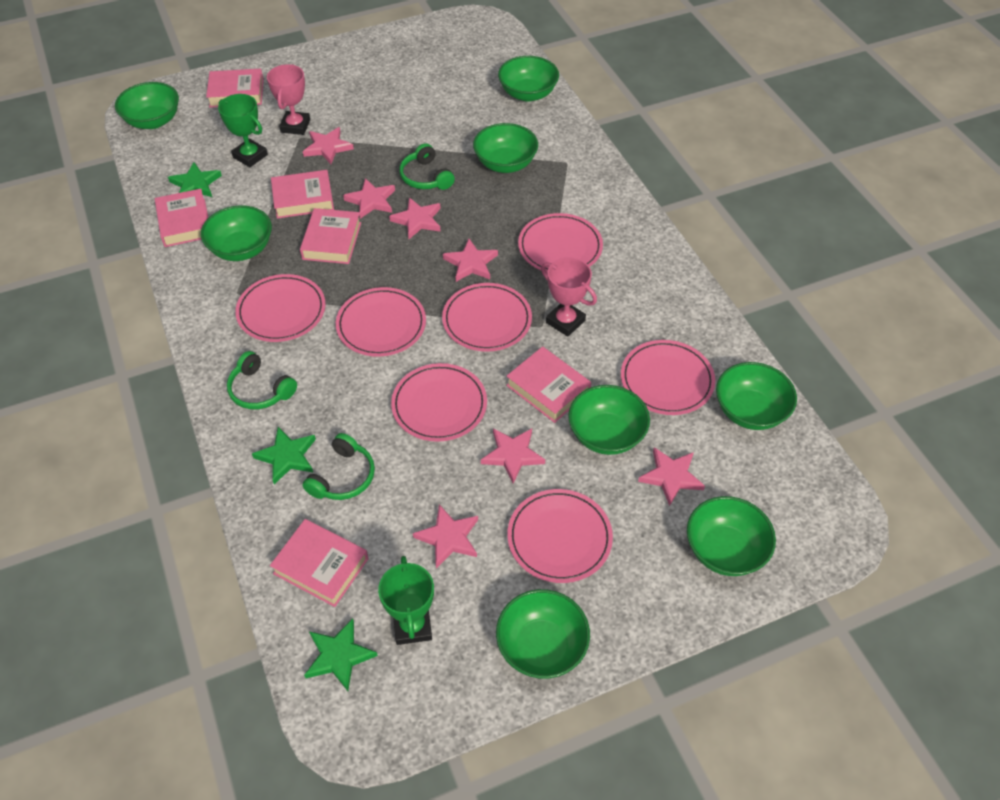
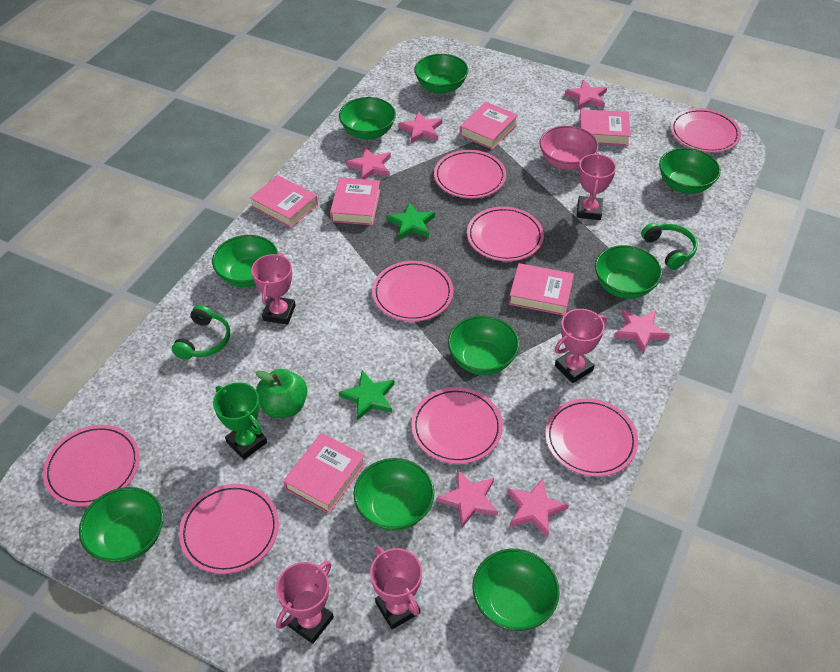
green apple: 0 -> 1
green bowl: 8 -> 9
green headphones: 3 -> 2
green star: 3 -> 2
green trophy: 2 -> 1
pink bowl: 0 -> 1
pink plate: 7 -> 8
pink star: 7 -> 6
pink trophy: 2 -> 5

